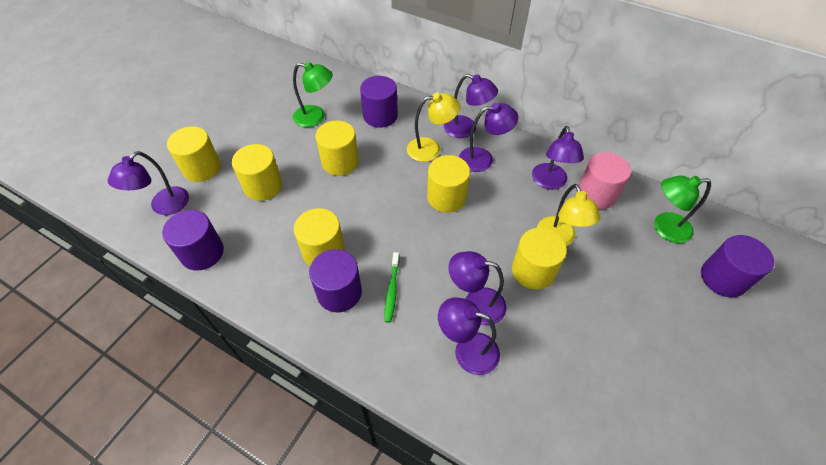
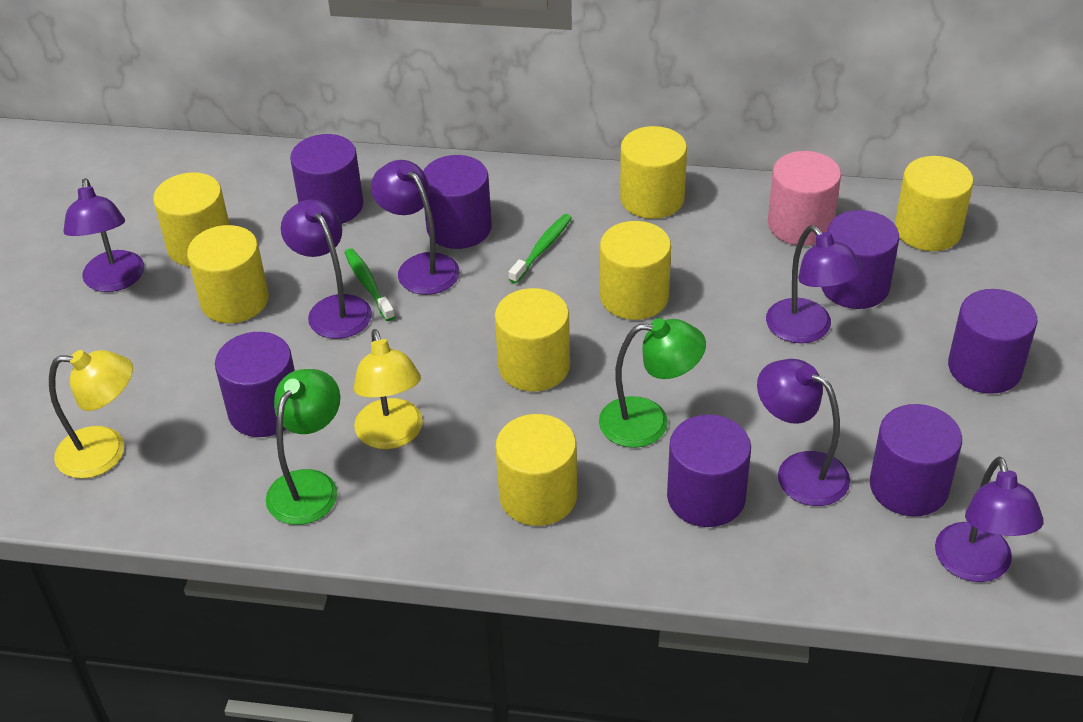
green toothbrush: 1 -> 2
purple cylinder: 4 -> 7
yellow cylinder: 6 -> 7

